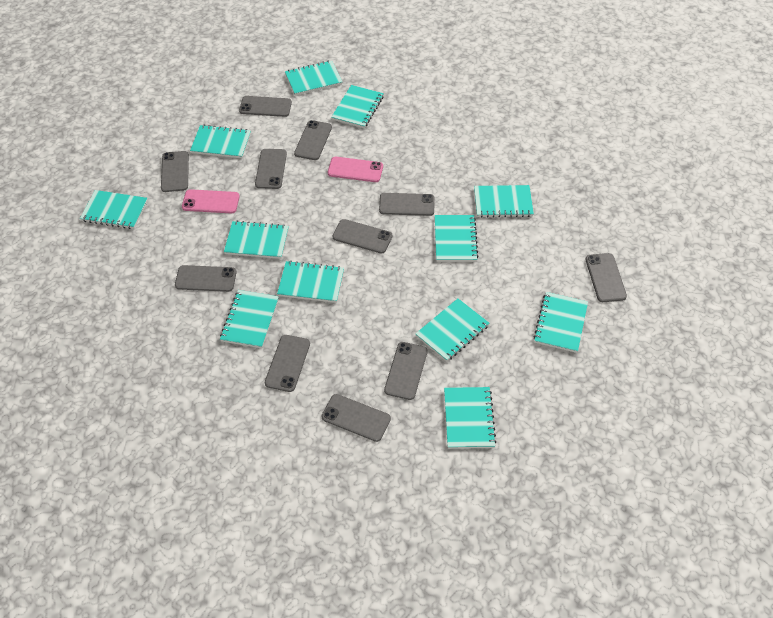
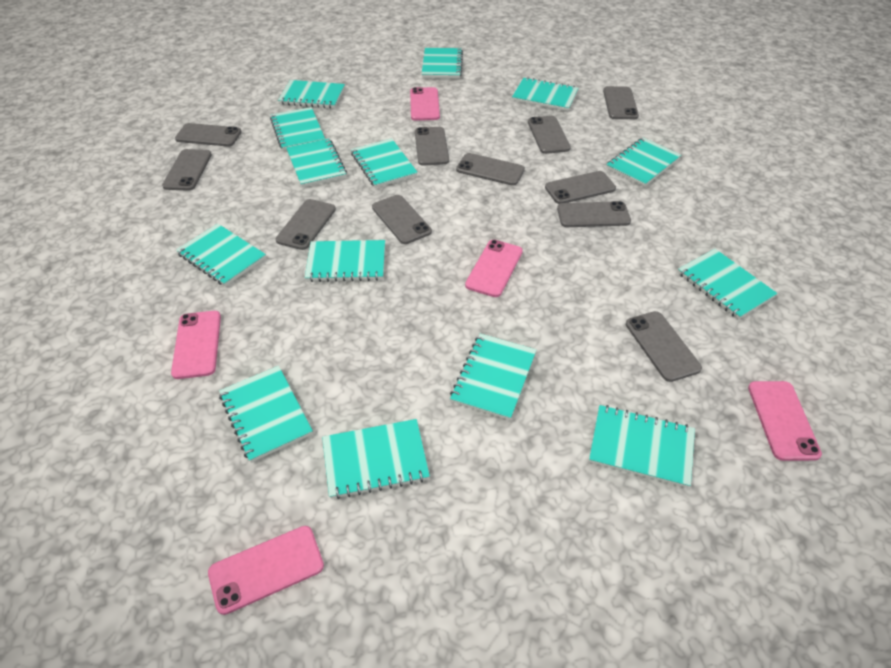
pink phone: 2 -> 5
turquoise notebook: 12 -> 14

